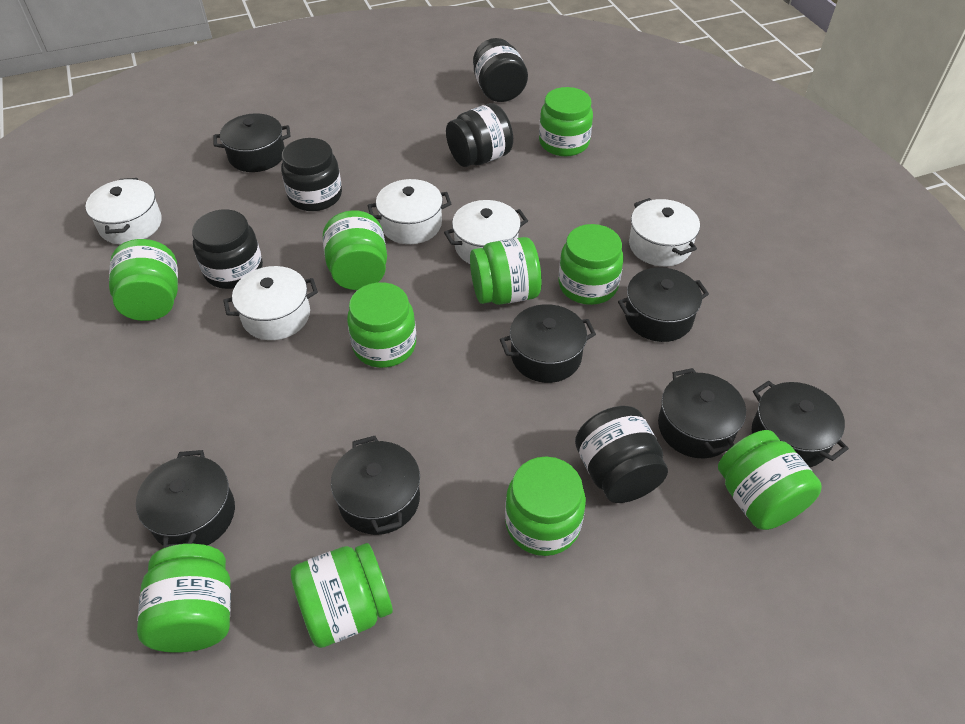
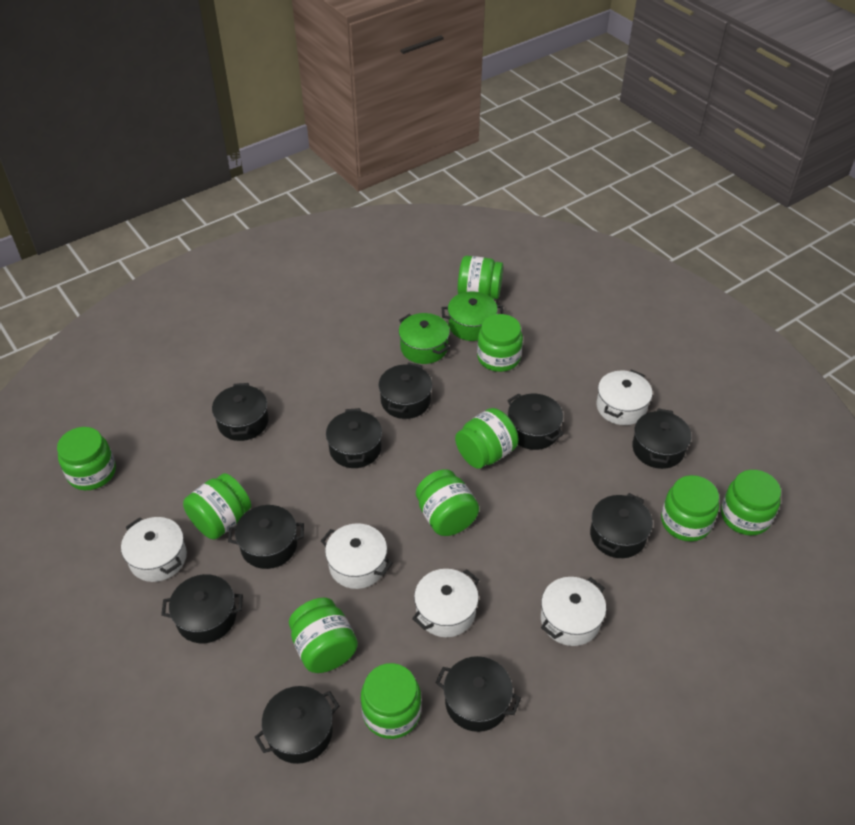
black jar: 5 -> 0
black pot: 7 -> 10
green pot: 0 -> 2

